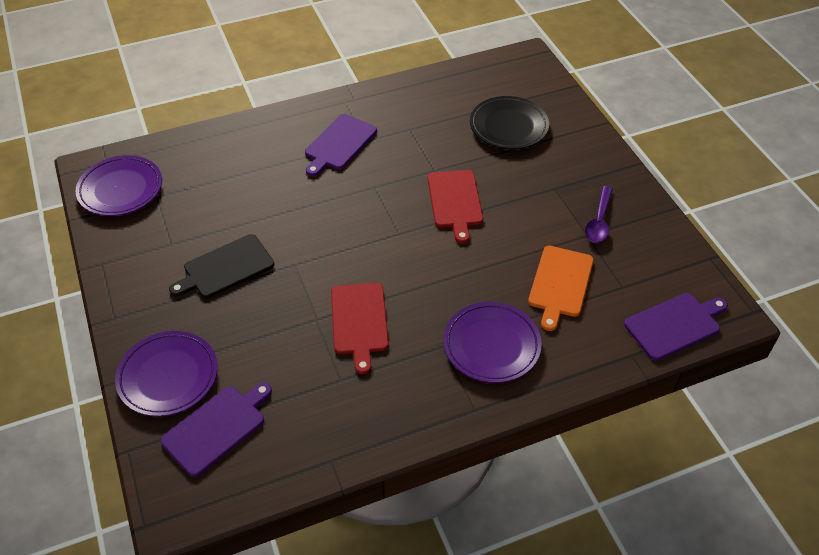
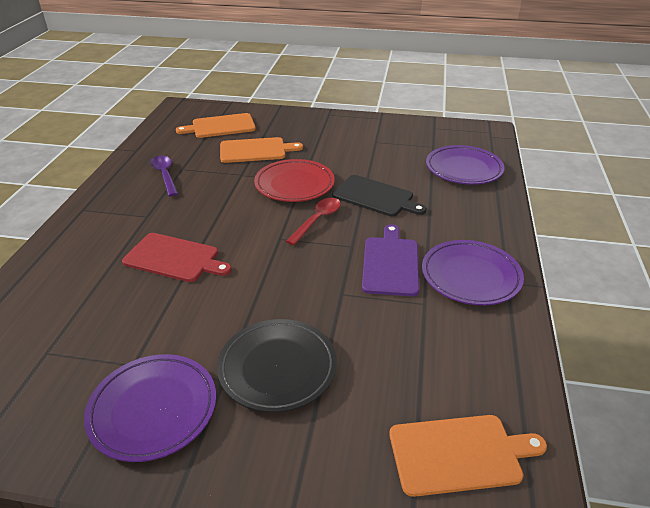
orange cutting board: 1 -> 3
purple cutting board: 3 -> 1
red cutting board: 2 -> 1
red plate: 0 -> 1
red spoon: 0 -> 1

